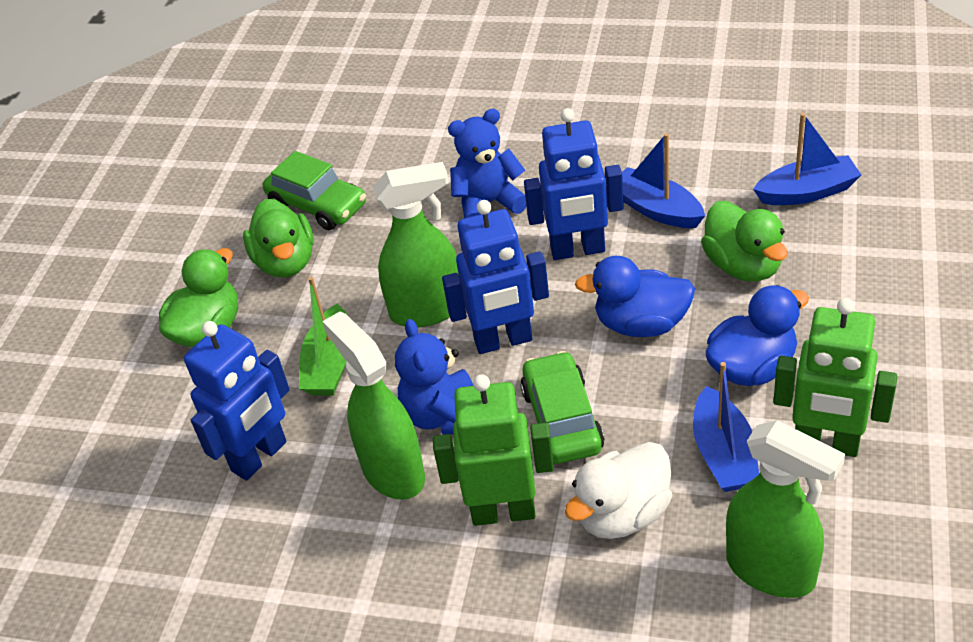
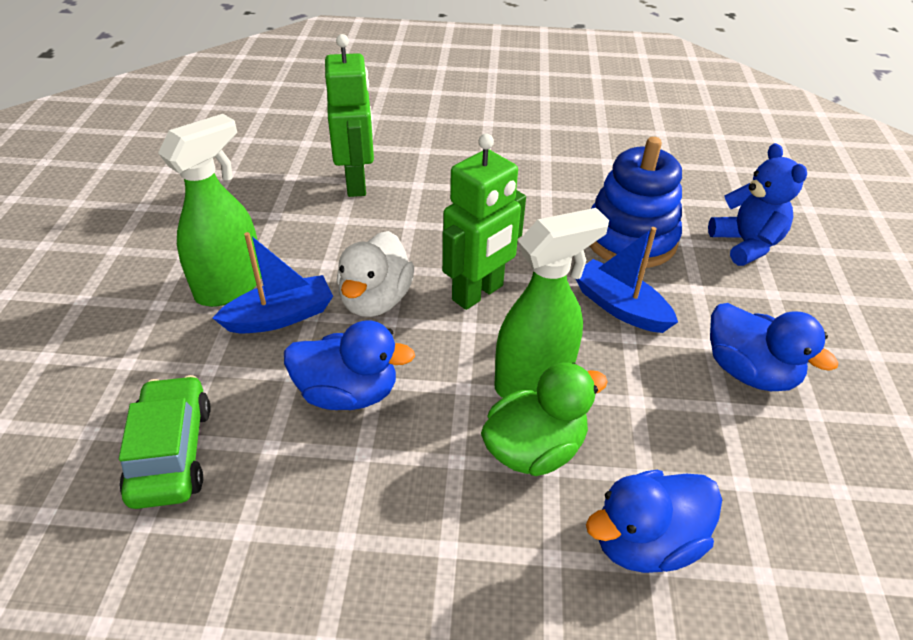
blue boat: 3 -> 2
blue duck: 2 -> 3
blue robot: 3 -> 0
blue stacking toy: 0 -> 1
blue teddy bear: 2 -> 1
green boat: 1 -> 0
green car: 2 -> 1
green duck: 3 -> 1
green spray bottle: 3 -> 2

